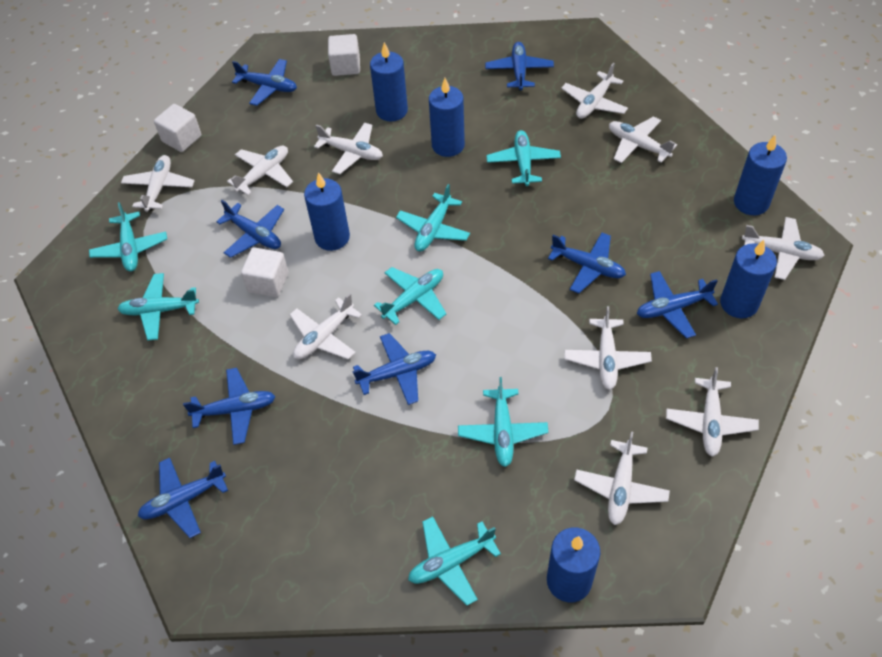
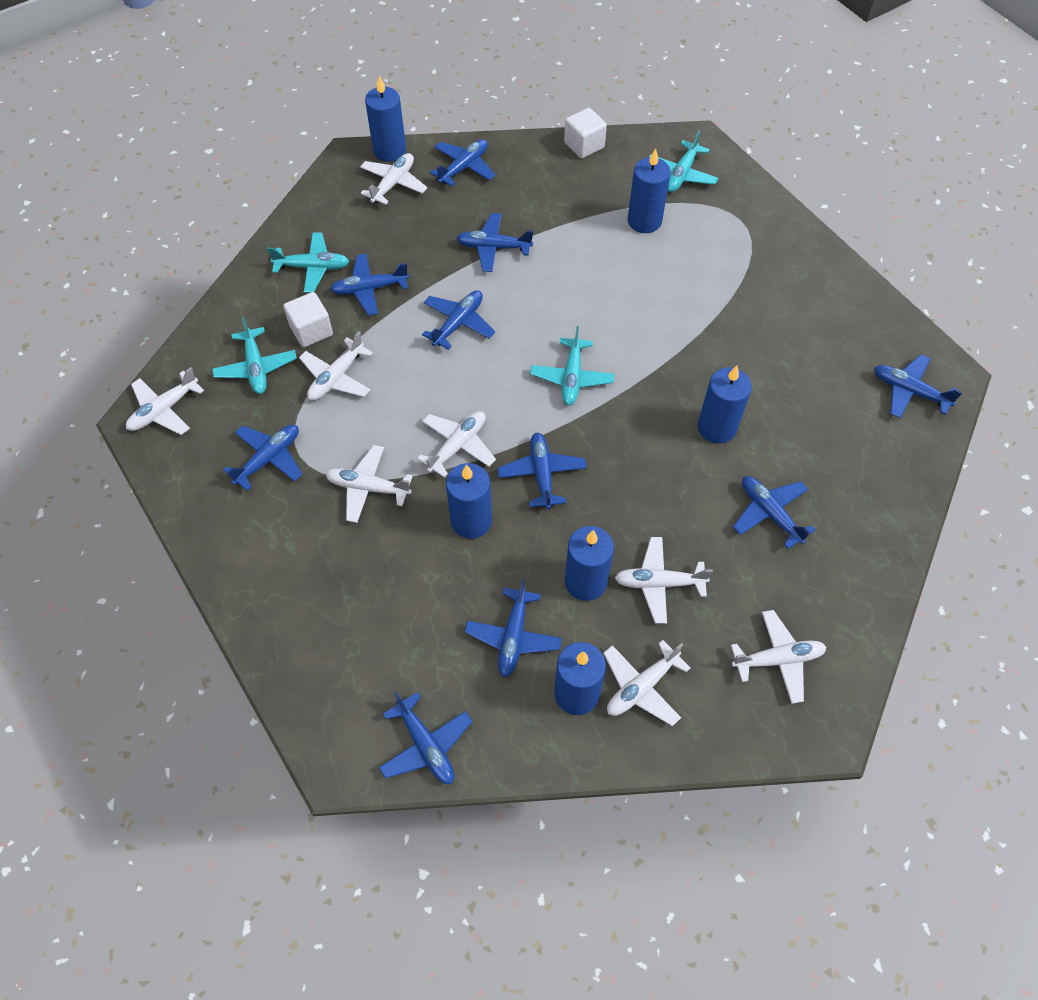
blue plane: 8 -> 10
turquoise plane: 7 -> 4
white cube: 3 -> 2
white plane: 10 -> 8

